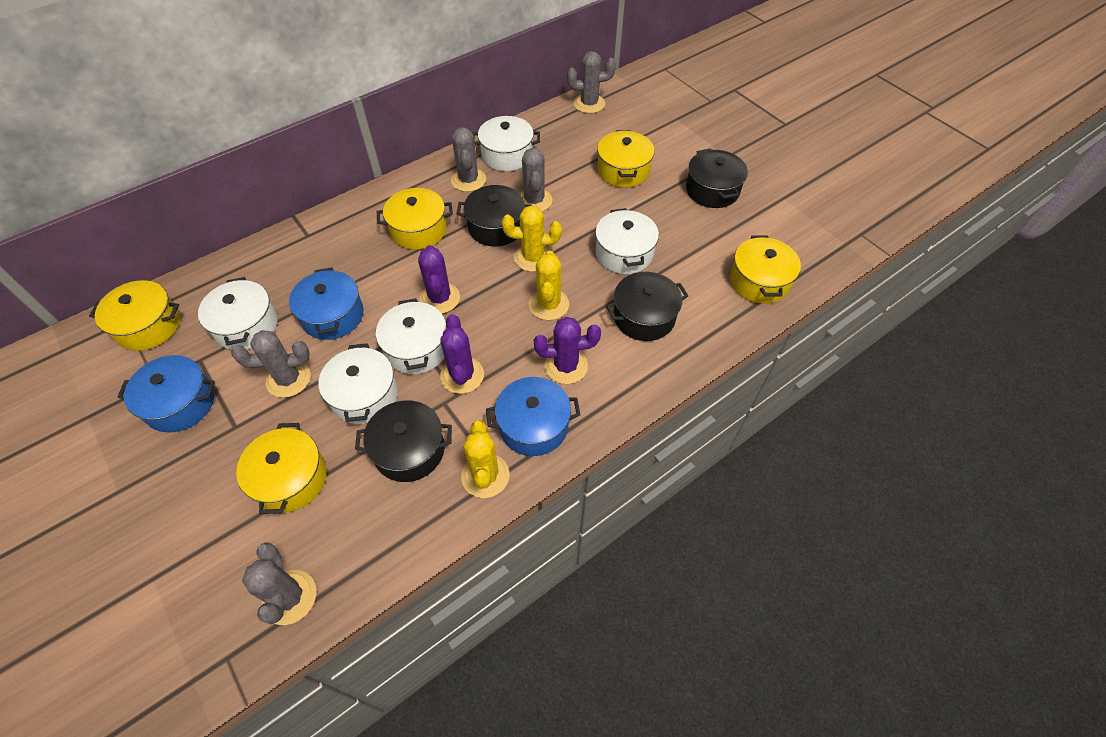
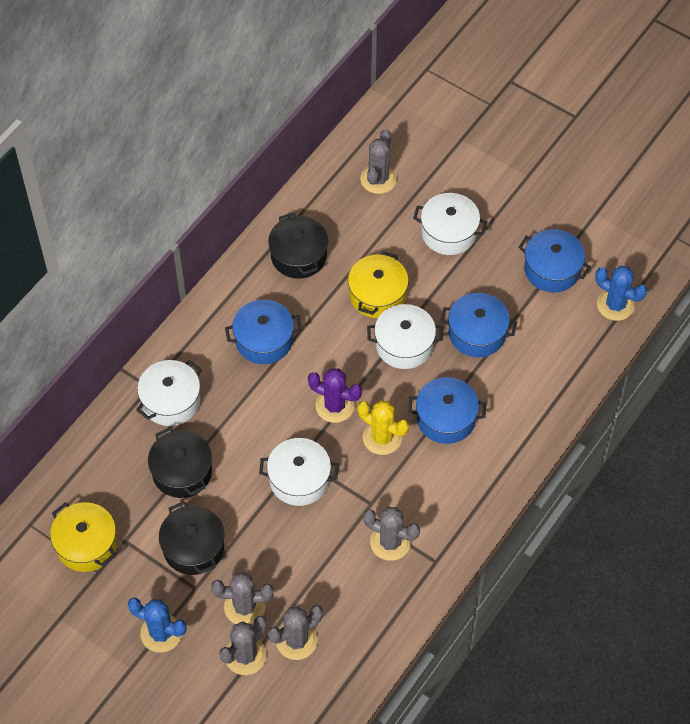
black pot: 4 -> 3
blue cactus: 0 -> 2
blue pot: 3 -> 4
purple cactus: 3 -> 1
white pot: 5 -> 4
yellow cactus: 3 -> 1
yellow pot: 5 -> 2

